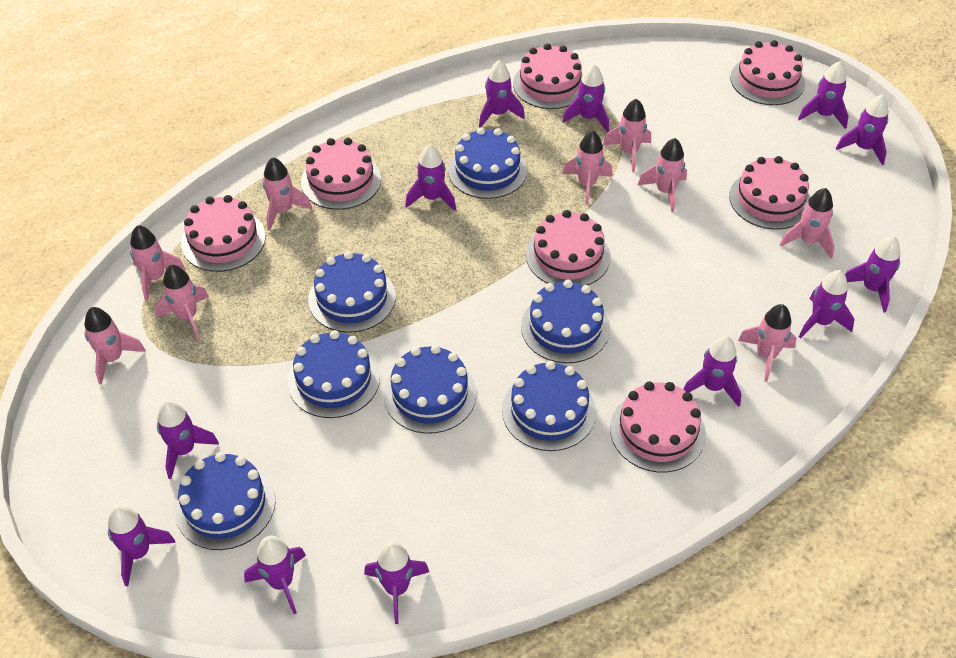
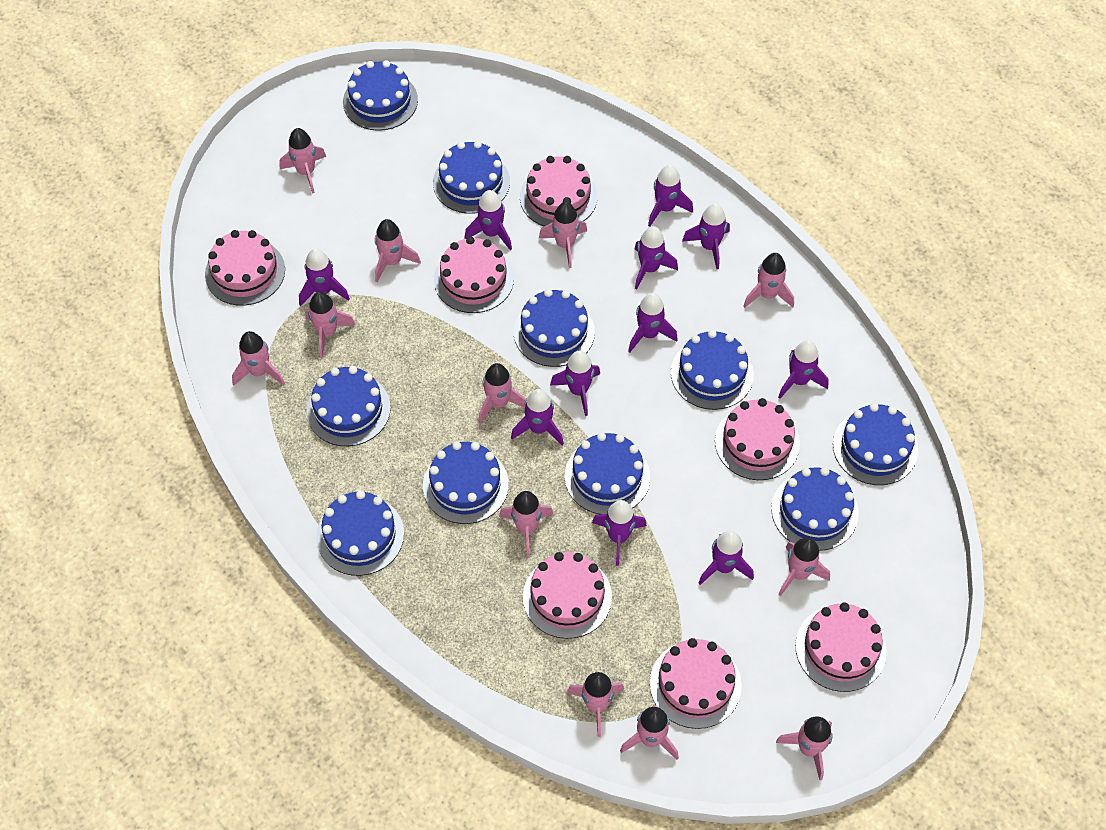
blue cake: 7 -> 10
pink rocket: 9 -> 12
purple rocket: 12 -> 11

